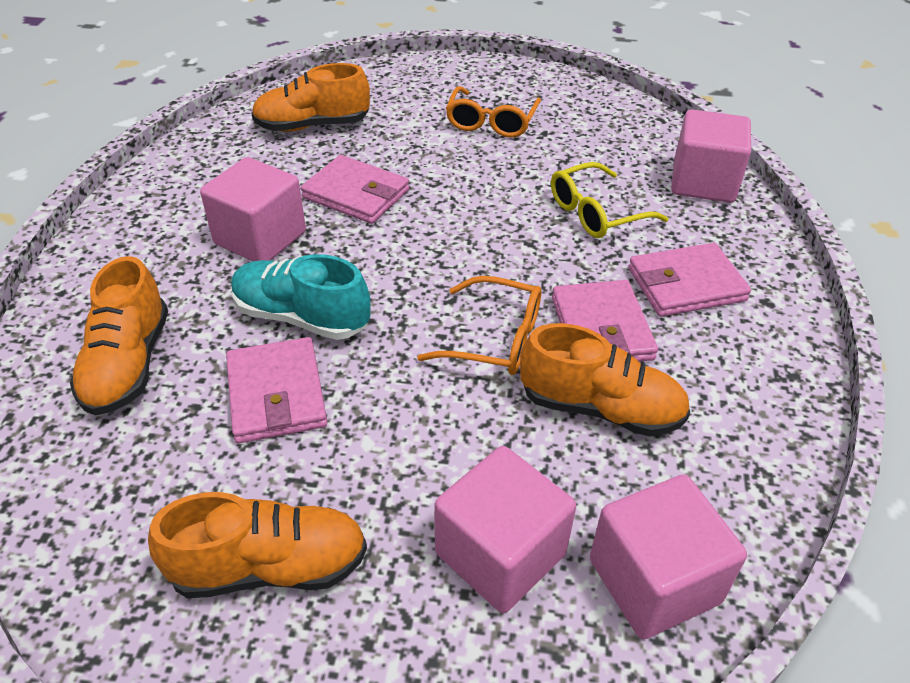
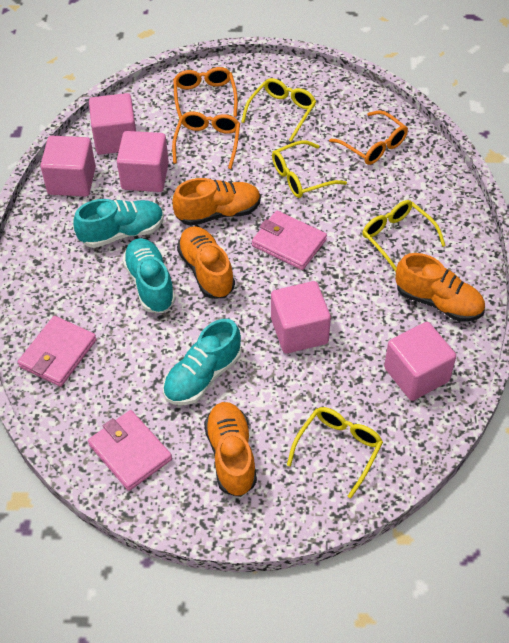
orange glasses: 2 -> 3
pink cube: 4 -> 5
pink wallet: 4 -> 3
turquoise shoe: 1 -> 3
yellow glasses: 1 -> 4

